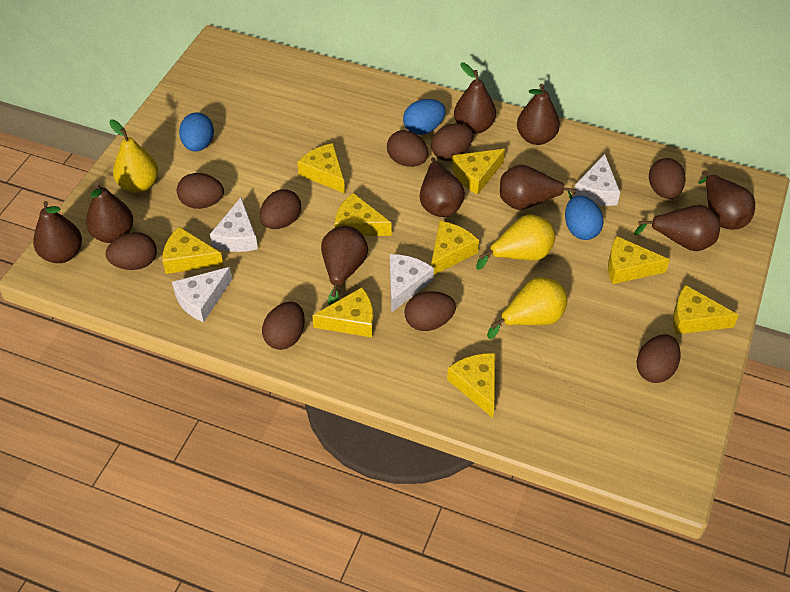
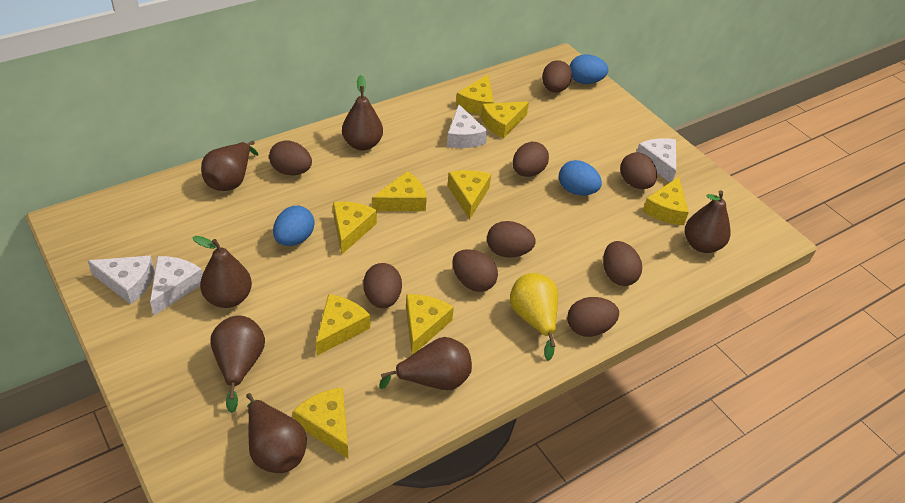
brown pear: 9 -> 7
yellow pear: 3 -> 1

